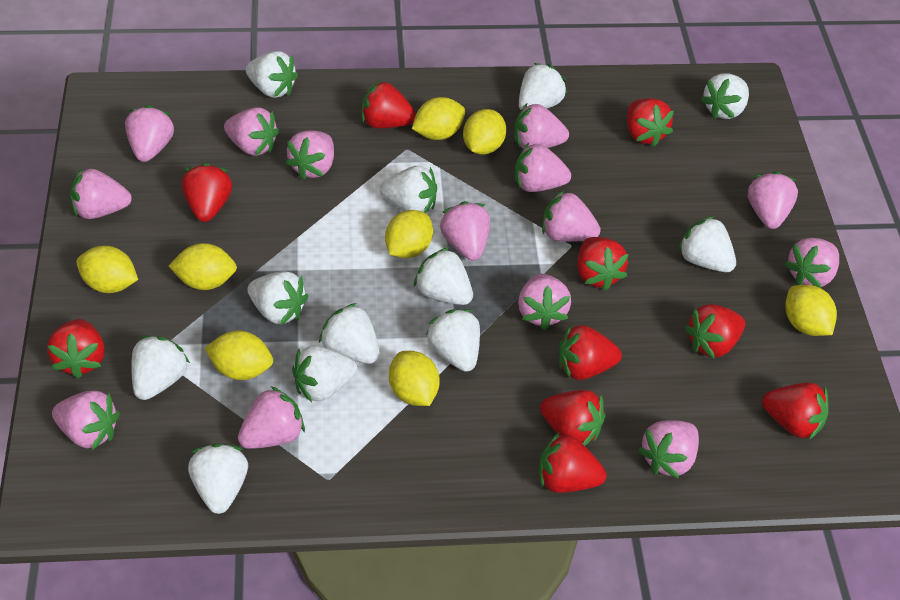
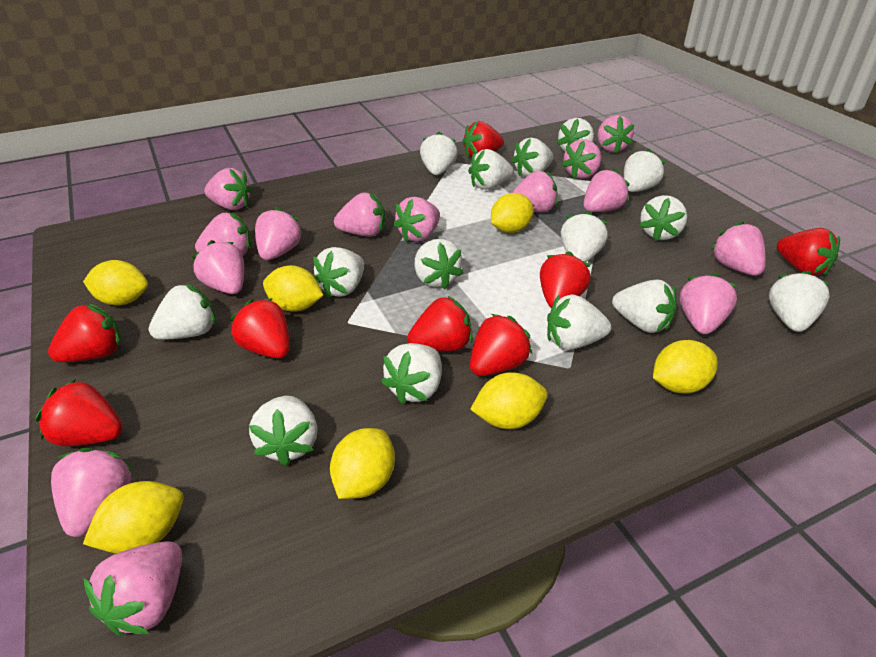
red strawberry: 10 -> 8
white strawberry: 12 -> 15
yellow lemon: 8 -> 7

